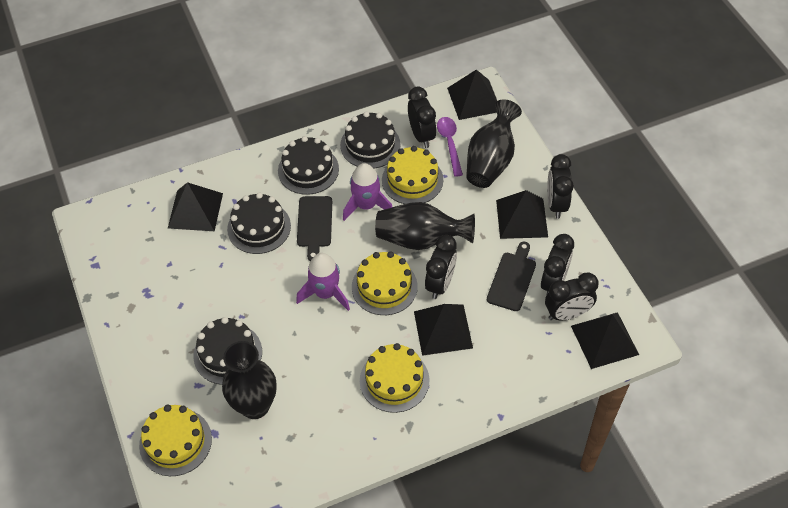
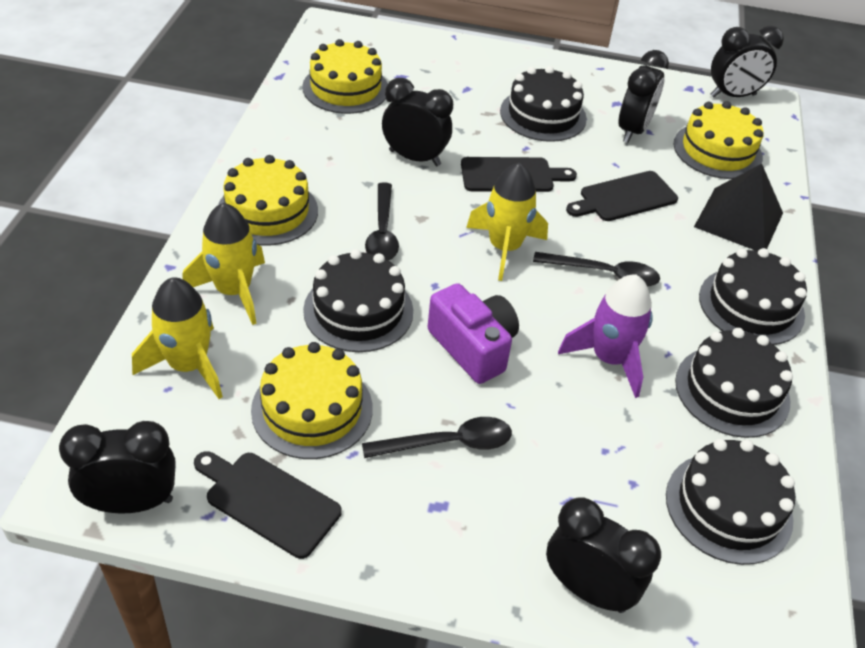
black cake: 4 -> 5
black cutting board: 2 -> 3
black pyramid: 5 -> 1
black spoon: 0 -> 3
black vase: 3 -> 0
purple camera: 0 -> 1
purple rocket: 2 -> 1
purple spoon: 1 -> 0
yellow rocket: 0 -> 3

